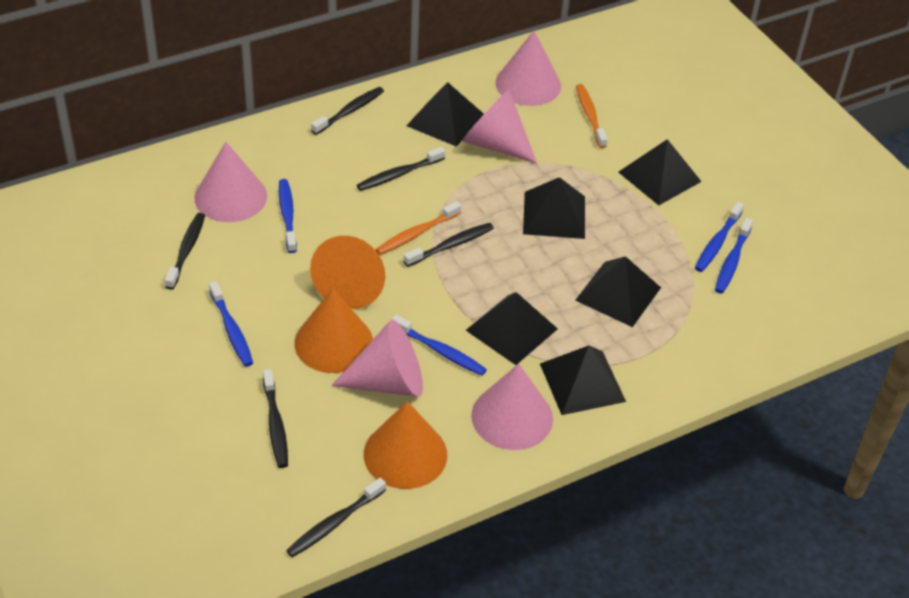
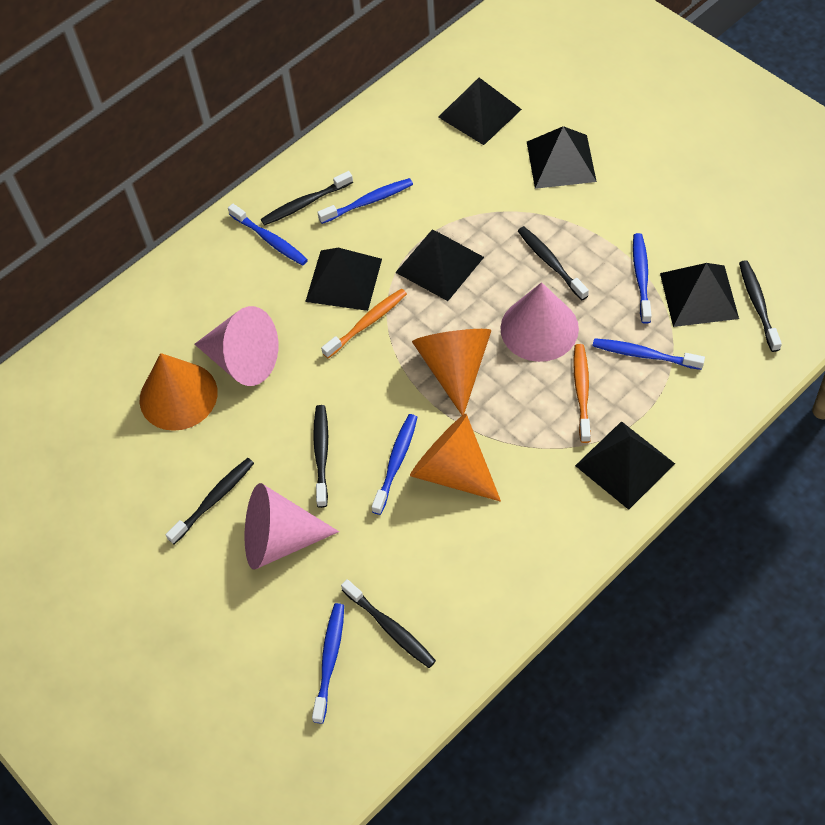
blue toothbrush: 5 -> 6
pink cone: 5 -> 3

